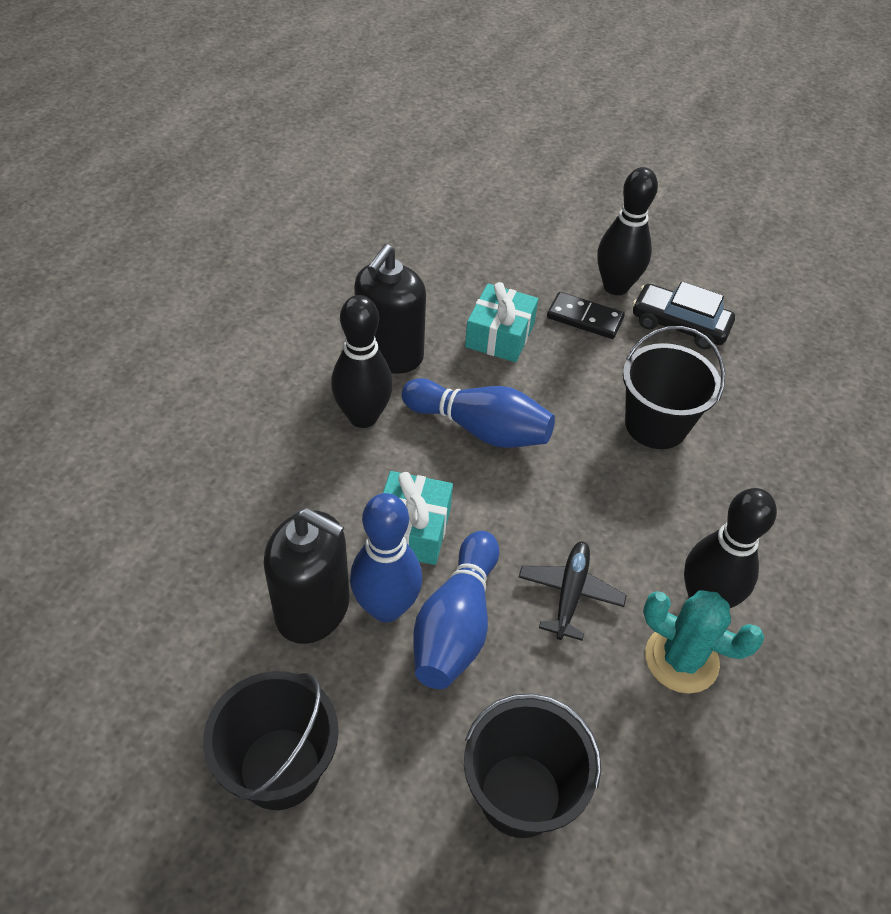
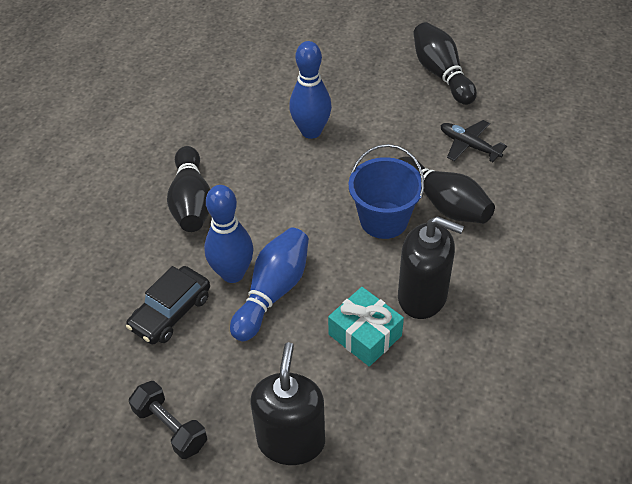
black bucket: 3 -> 0
black domino: 1 -> 0
black dumbbell: 0 -> 1
blue bucket: 0 -> 1
turquoise cactus: 1 -> 0
turquoise gift: 2 -> 1

